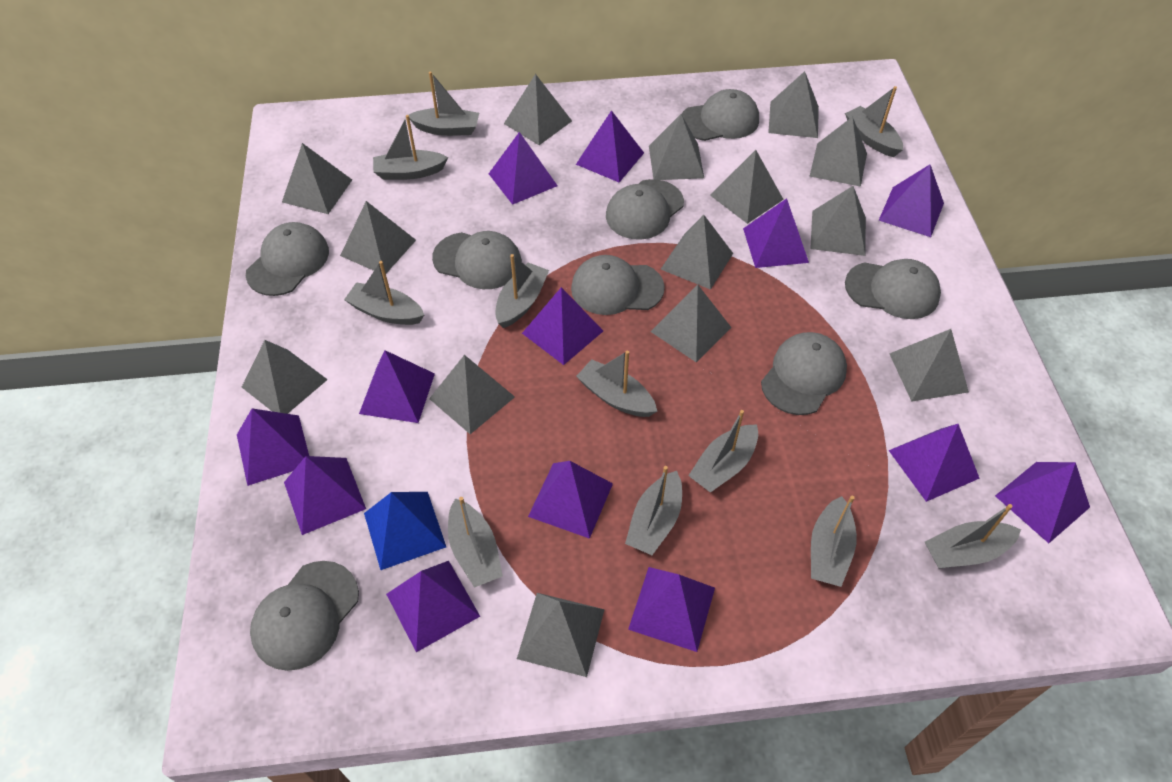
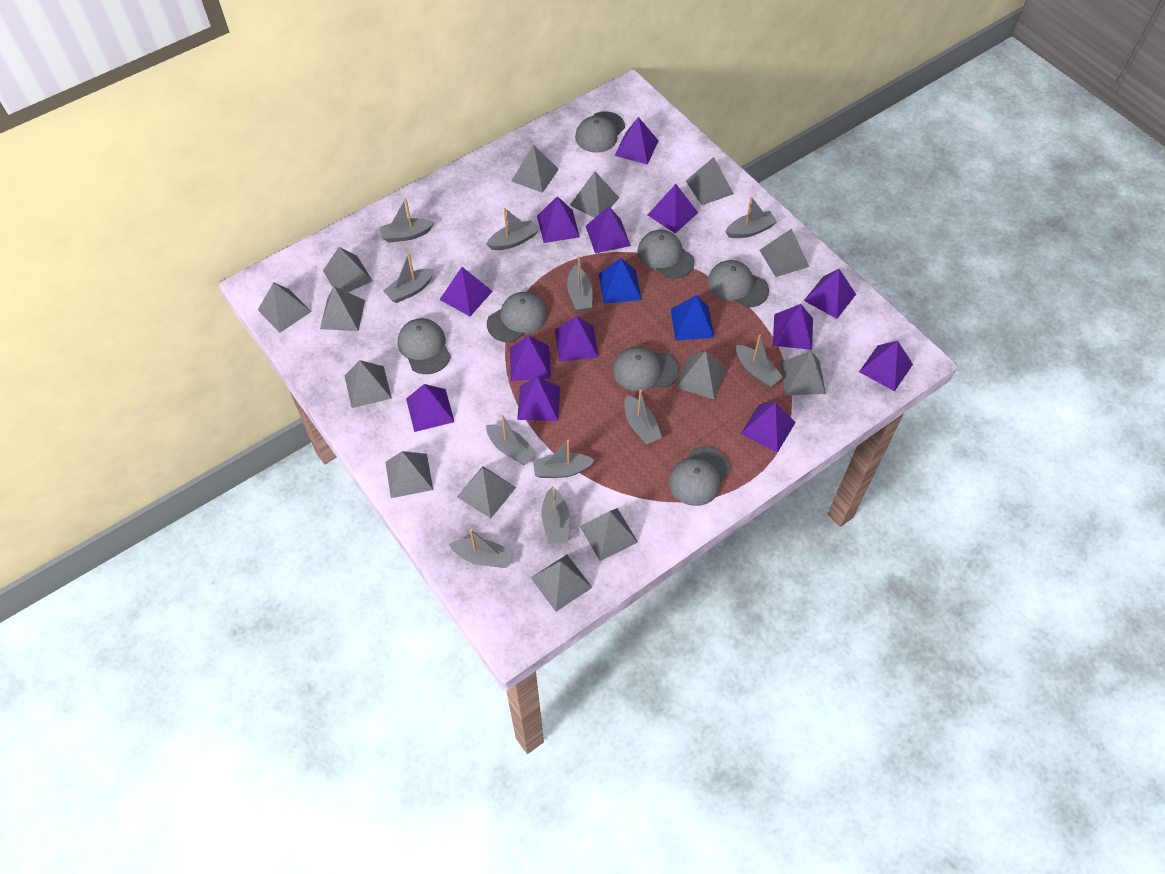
blue pyramid: 1 -> 2
grey cap: 8 -> 7

